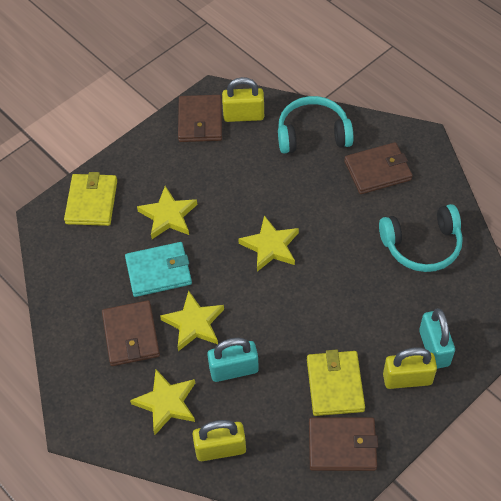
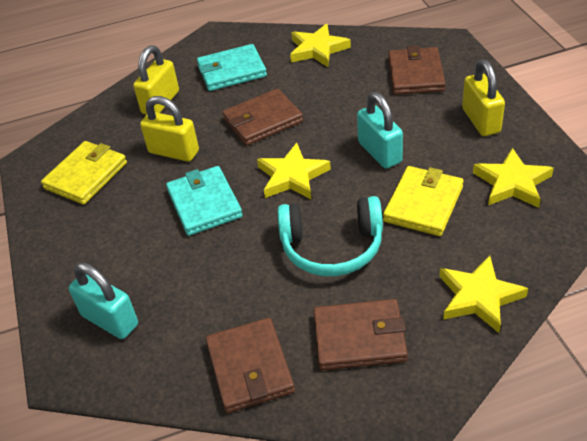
turquoise headphones: 2 -> 1
turquoise wallet: 1 -> 2

